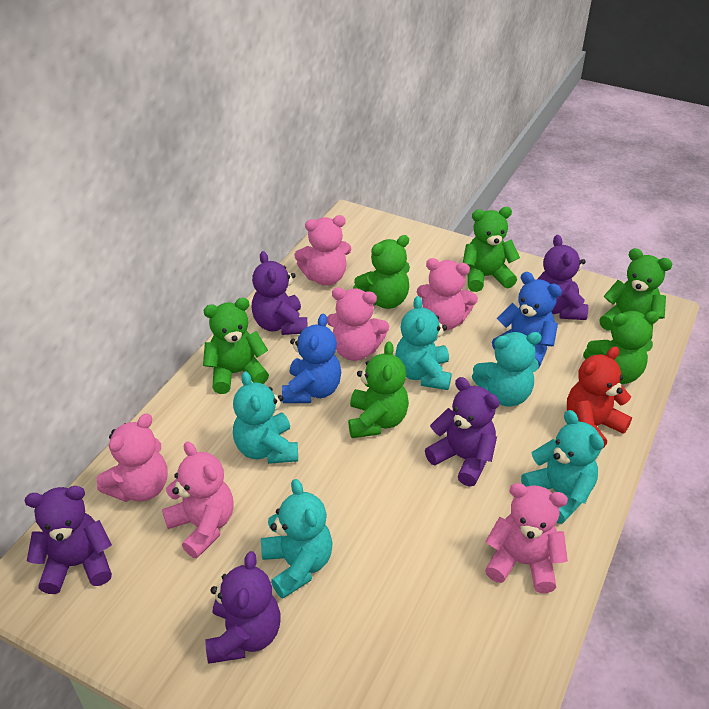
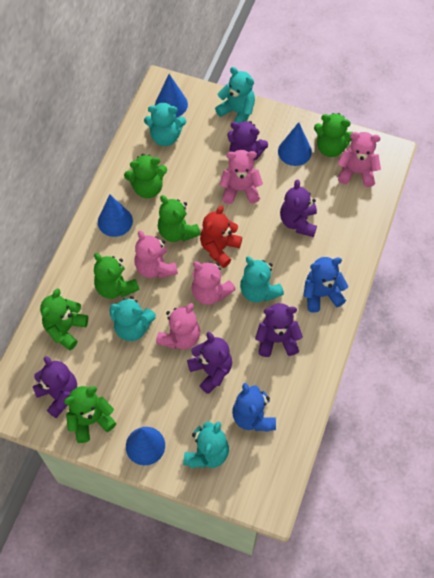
blue cone: 0 -> 4
pink teddy bear: 6 -> 5

